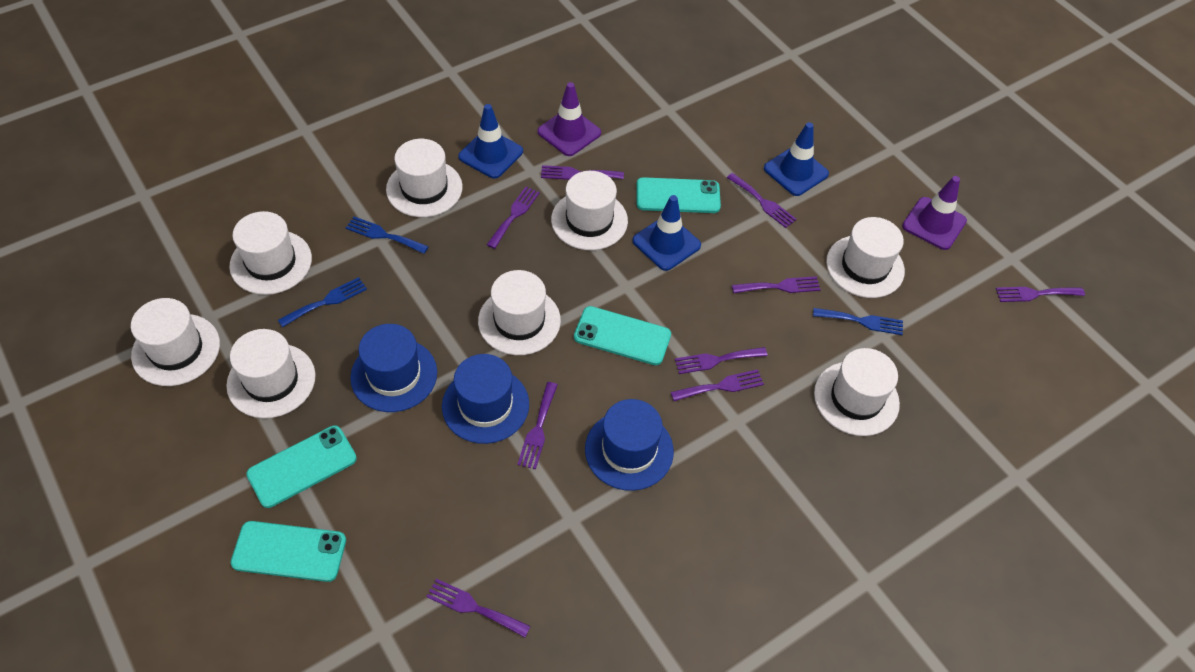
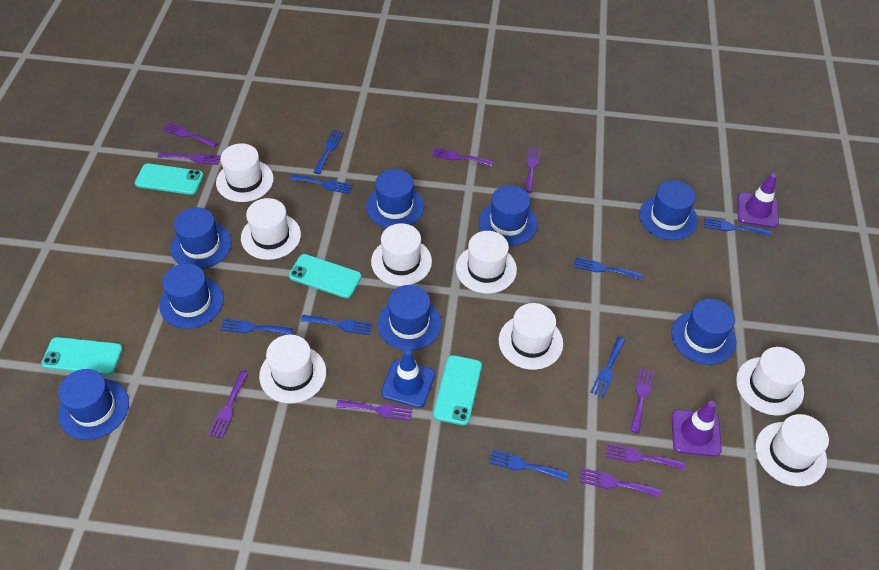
blue fork: 3 -> 8
blue hat: 3 -> 8
blue traffic cone: 3 -> 1

